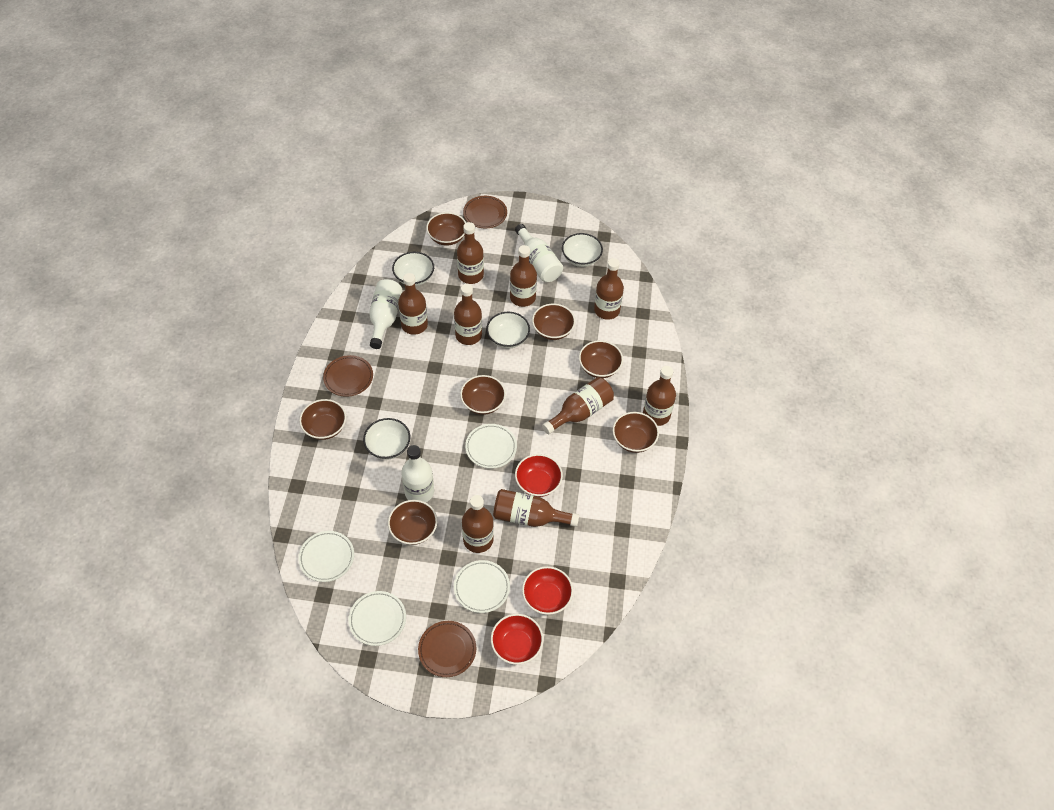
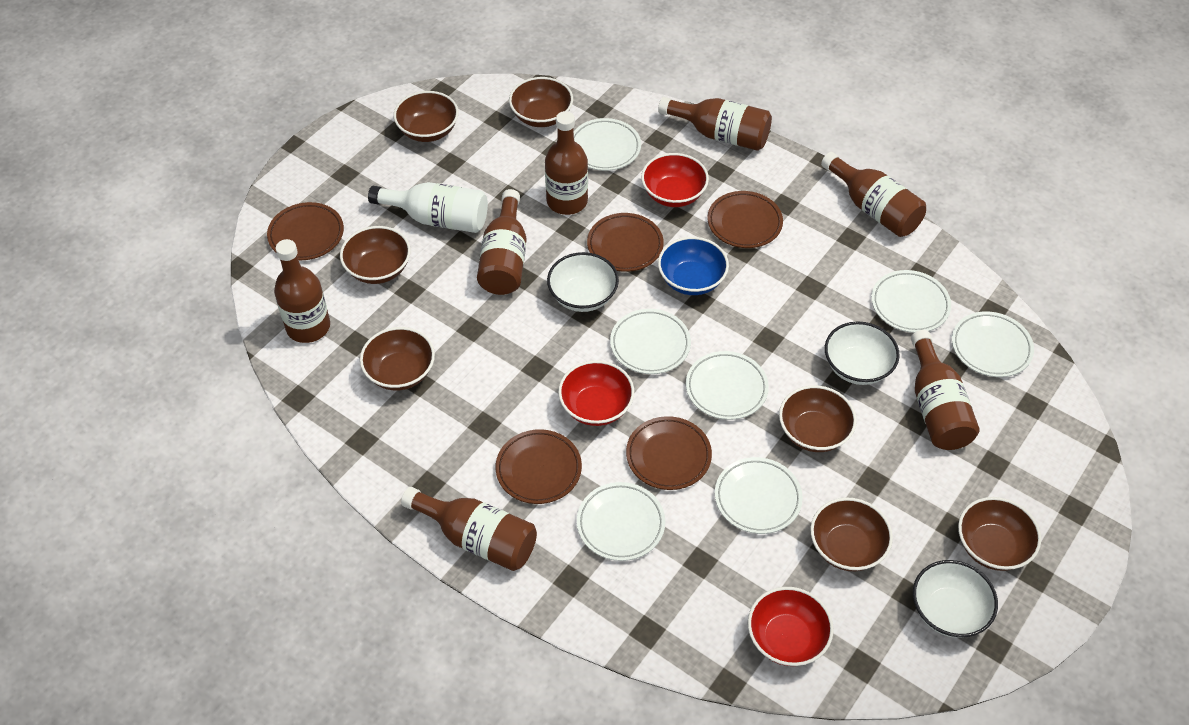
blue bowl: 0 -> 1
brown bottle: 9 -> 7
brown plate: 3 -> 5
white bottle: 3 -> 1
white bowl: 4 -> 3
white plate: 4 -> 7

